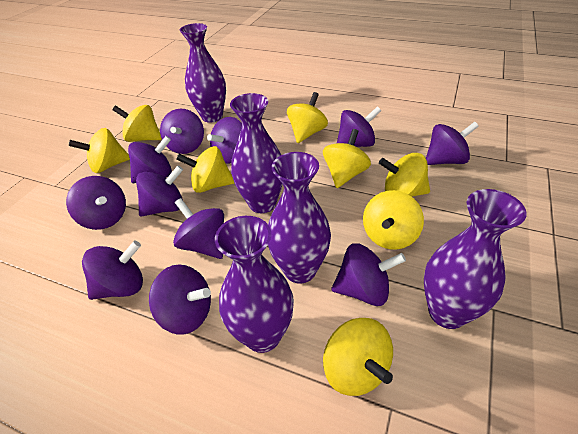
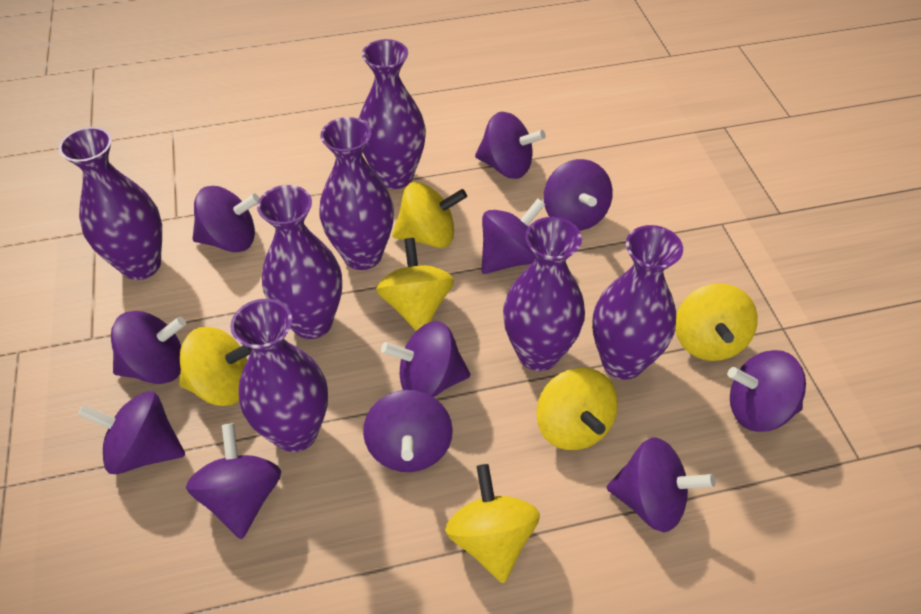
purple vase: 5 -> 7
yellow spinning top: 8 -> 6

